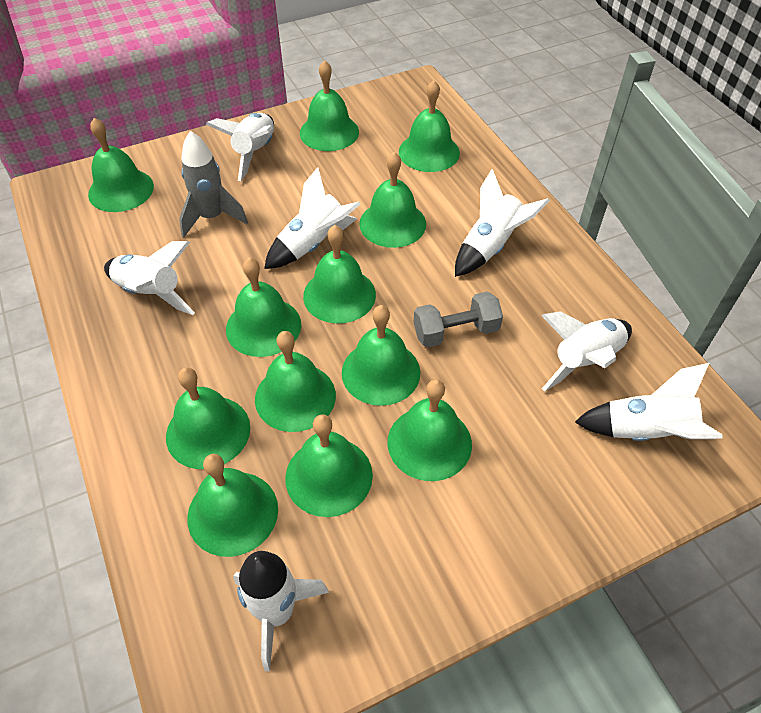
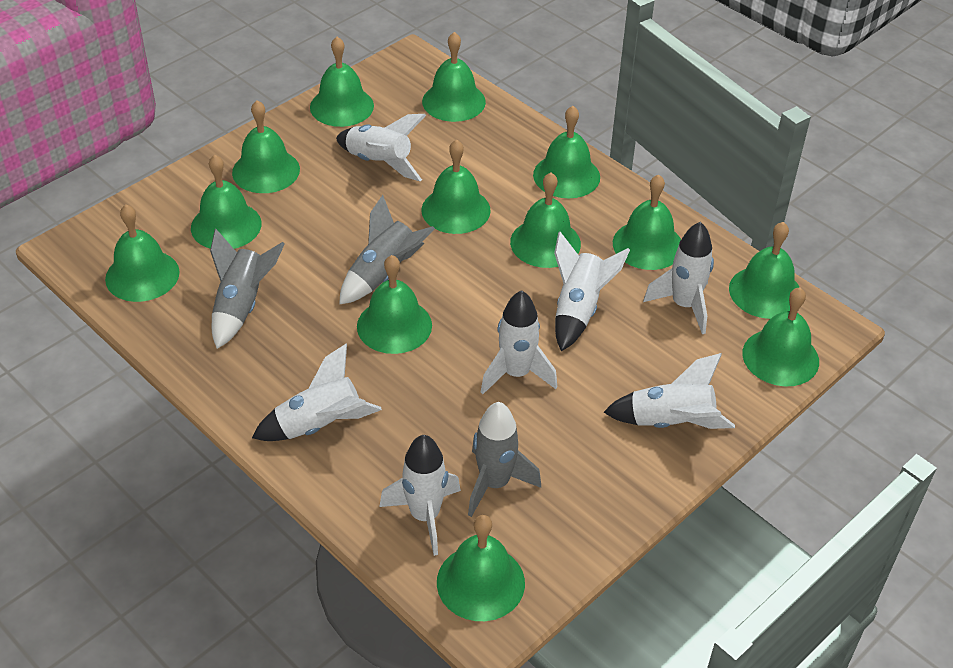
green bell: 12 -> 13
grey dumbbell: 1 -> 0
grey rocket: 1 -> 3

